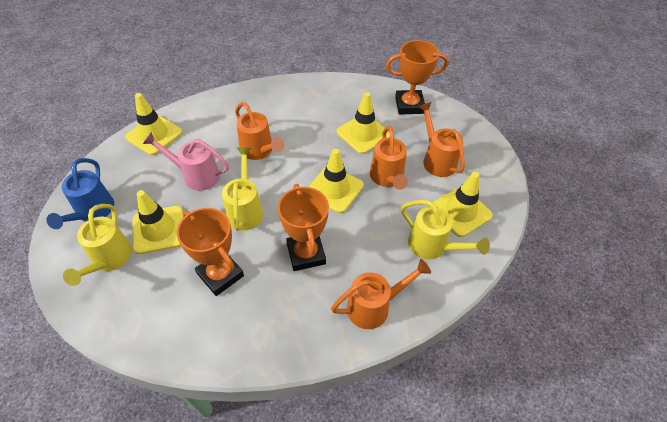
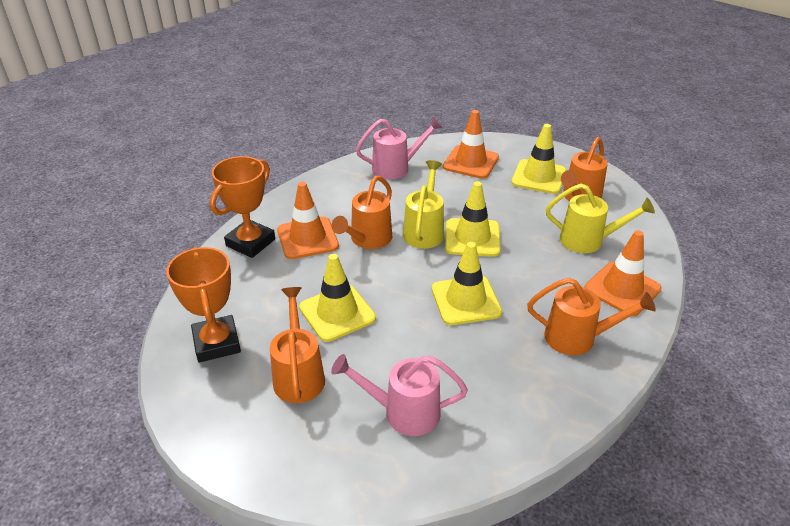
blue watering can: 1 -> 0
orange traffic cone: 0 -> 3
orange trophy: 3 -> 2
pink watering can: 1 -> 2
yellow traffic cone: 5 -> 4
yellow watering can: 3 -> 2

